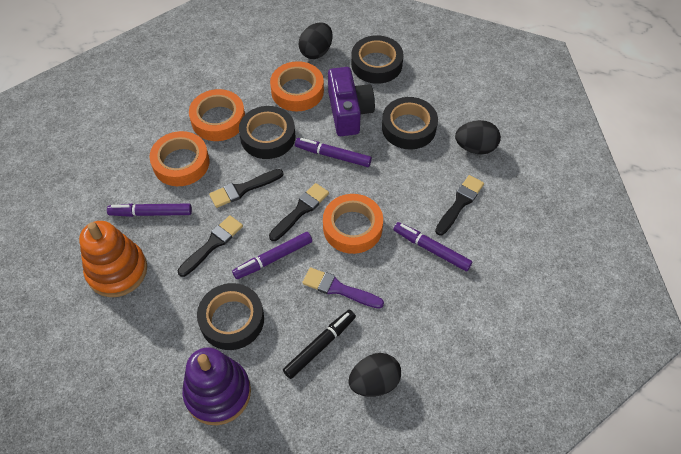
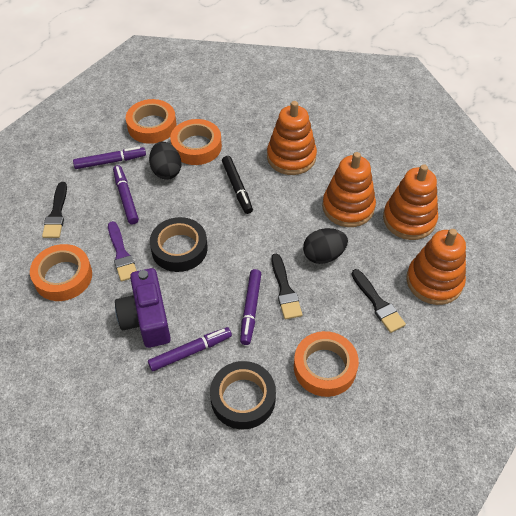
black brush: 4 -> 3
black egg: 3 -> 2
black tape: 4 -> 2
orange stacking toy: 1 -> 4
purple stacking toy: 1 -> 0

